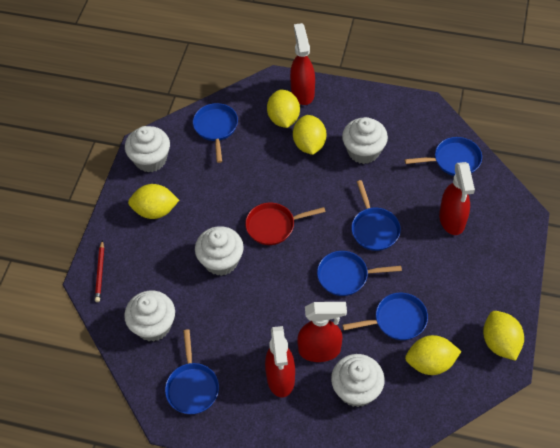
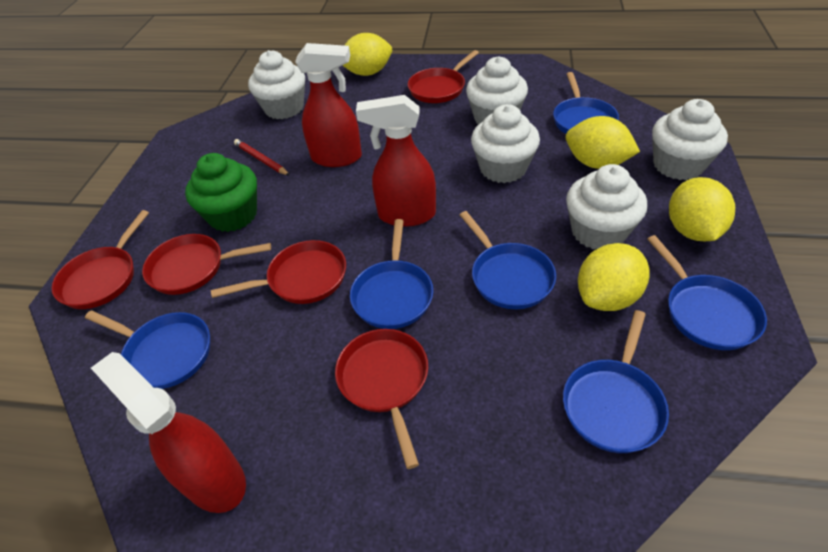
green cupcake: 0 -> 1
red pan: 1 -> 5
red spray bottle: 4 -> 3
yellow lemon: 5 -> 4

